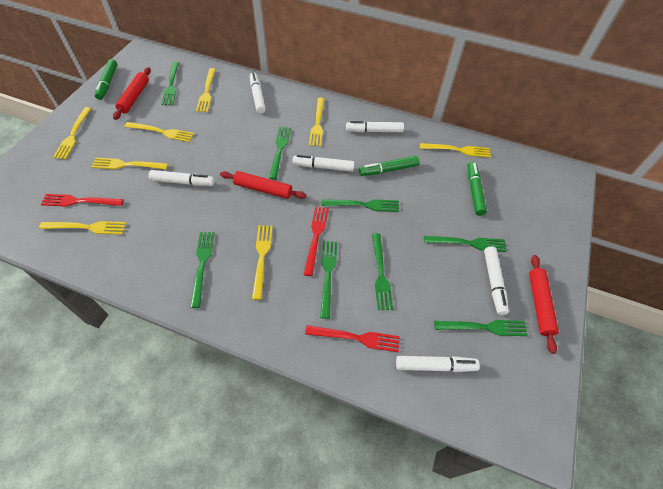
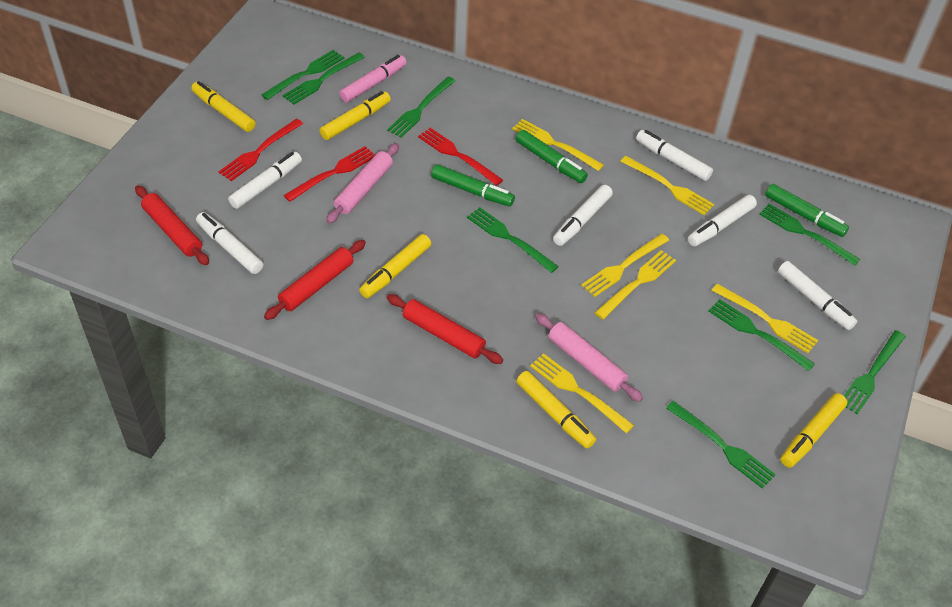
pink marker: 0 -> 1
pink rolling pin: 0 -> 2
yellow fork: 8 -> 6
yellow marker: 0 -> 5

